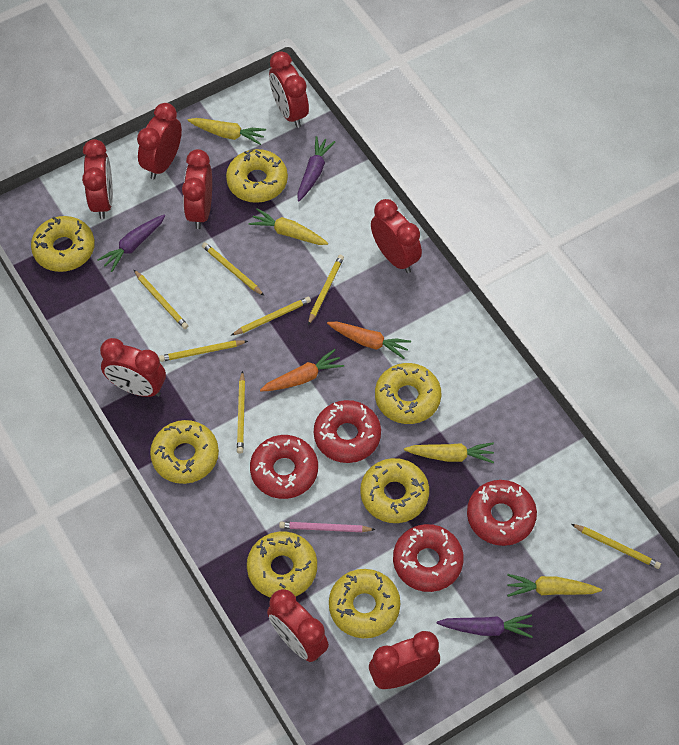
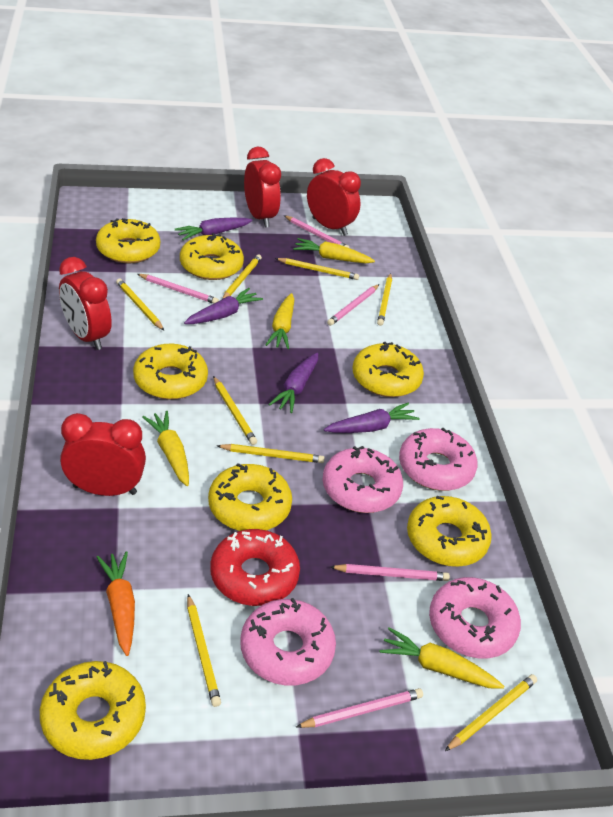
orange carrot: 2 -> 1
pink donut: 0 -> 4
pink pencil: 1 -> 5
purple carrot: 3 -> 4
red clock: 8 -> 4
red donut: 4 -> 1
yellow pencil: 7 -> 8

